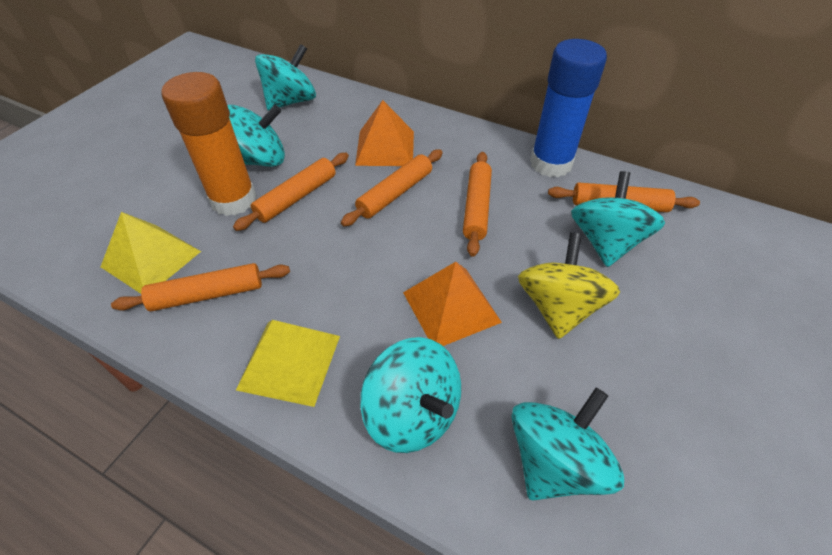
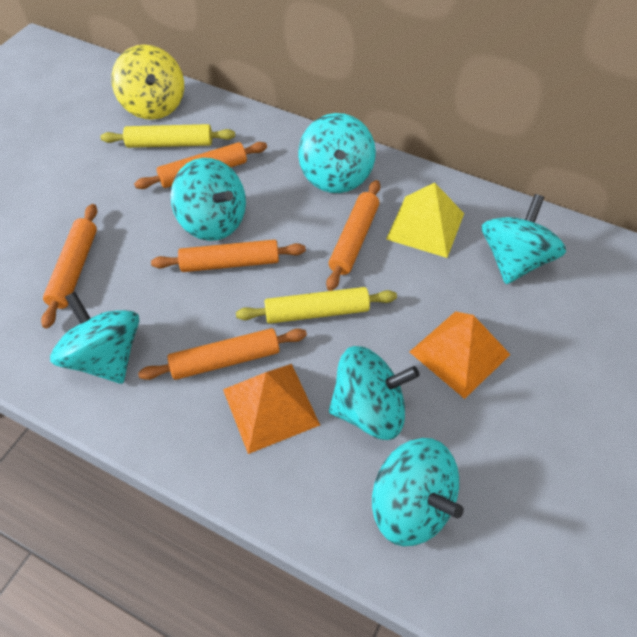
blue glue stick: 1 -> 0
orange glue stick: 1 -> 0
turquoise spinning top: 5 -> 6
yellow pyramid: 2 -> 1
yellow rolling pin: 0 -> 2

